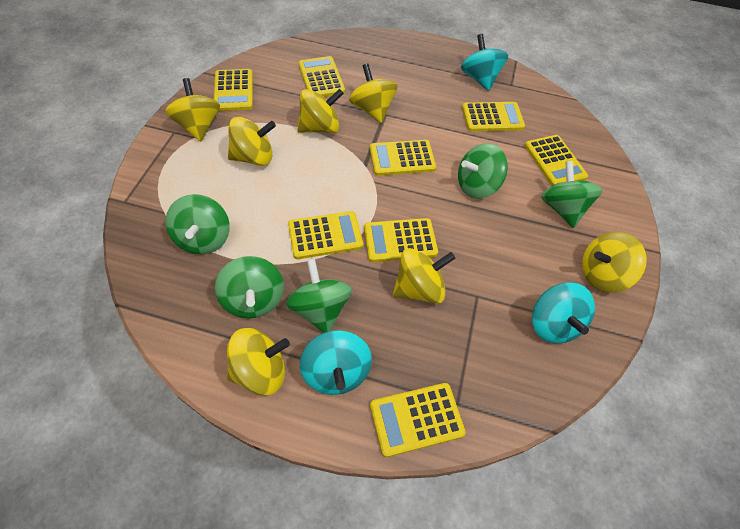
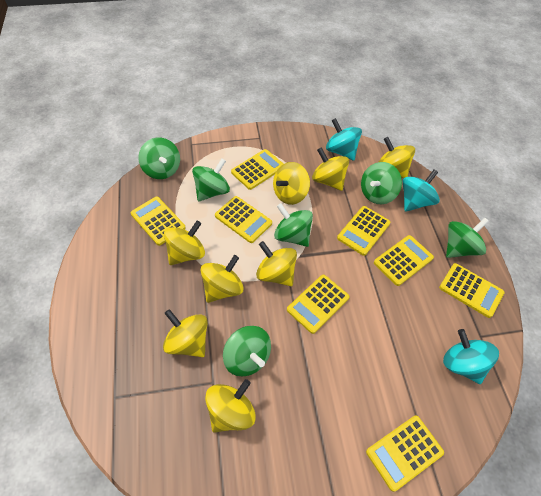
green spinning top: 5 -> 6
yellow spinning top: 7 -> 8

